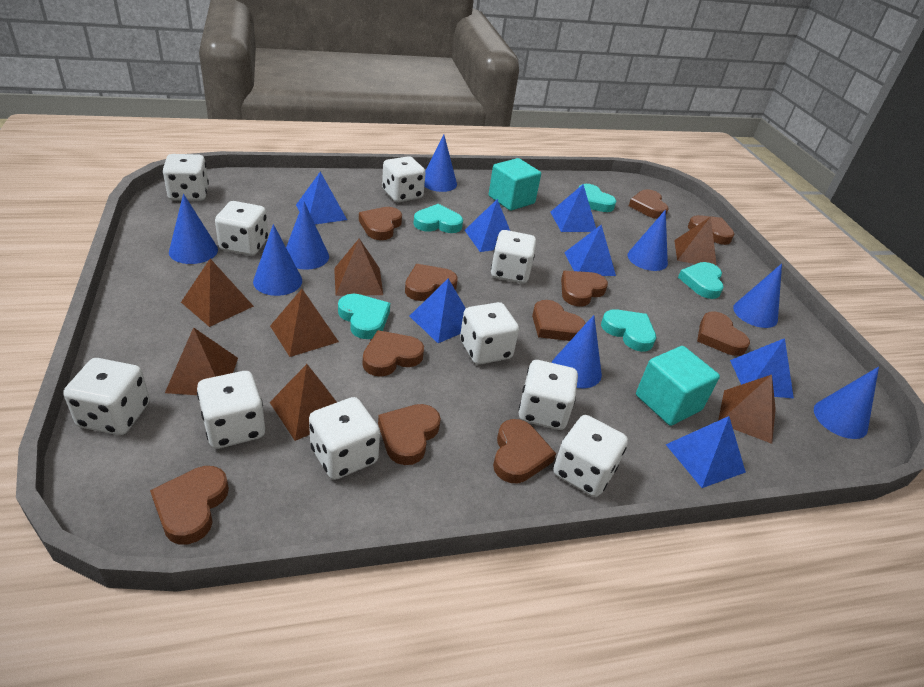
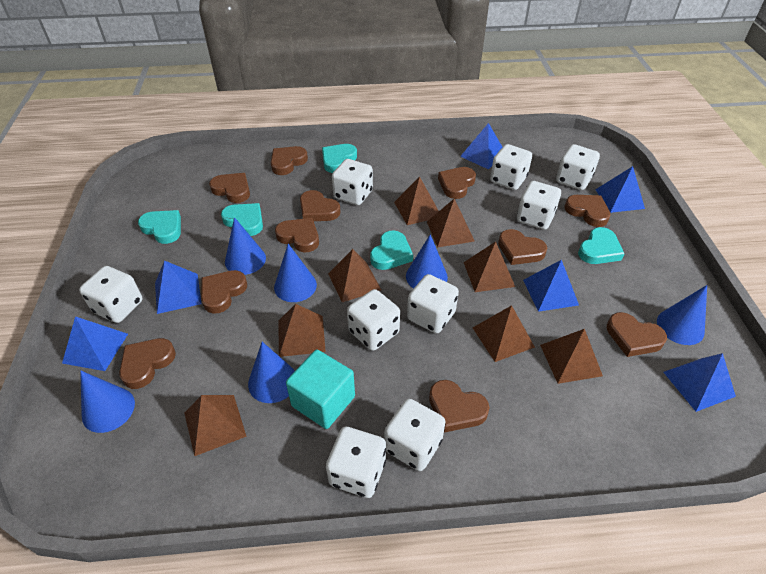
blue cone: 8 -> 6
blue pyramid: 7 -> 6
brown pyramid: 7 -> 8
turquoise cube: 2 -> 1
white dice: 10 -> 9

